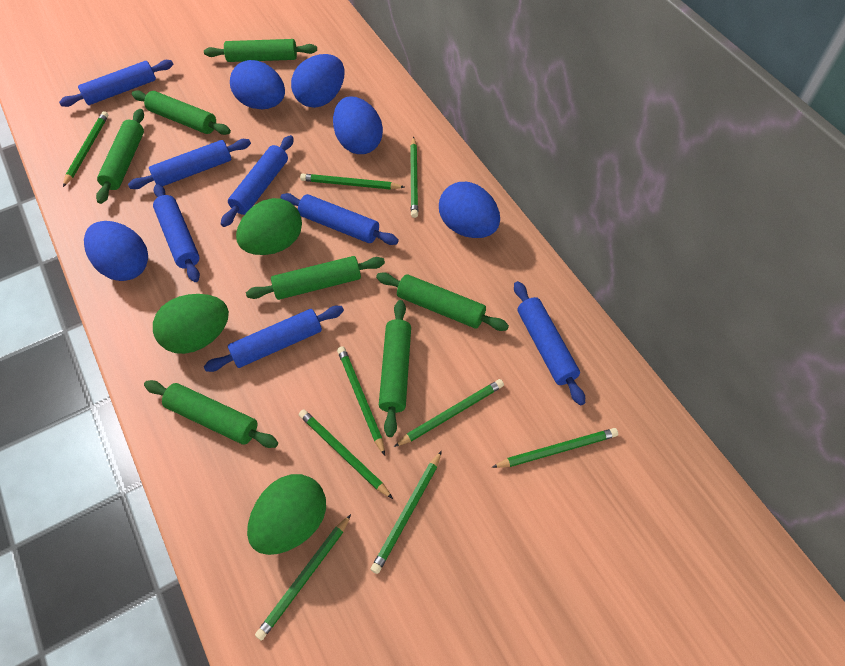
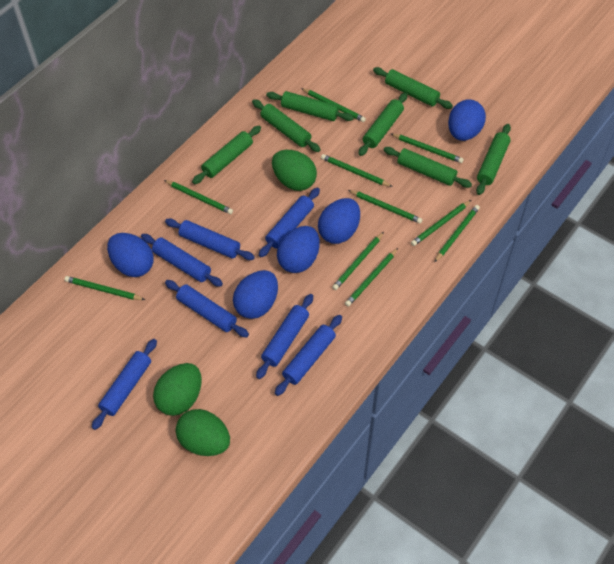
green pencil: 9 -> 10

